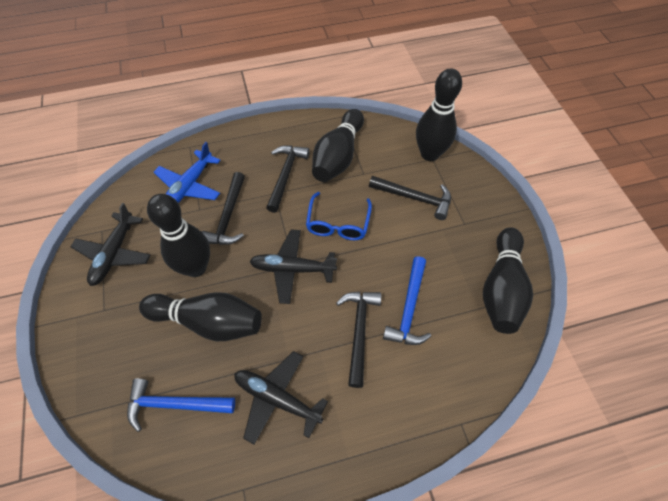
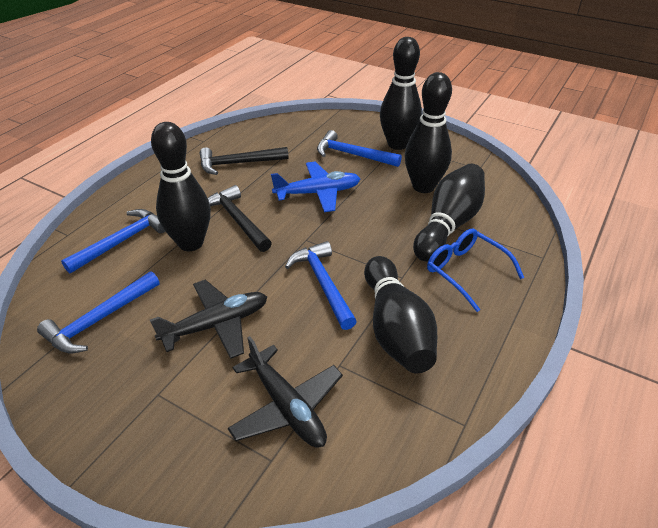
black hammer: 4 -> 2
black plane: 3 -> 2
blue hammer: 2 -> 4

